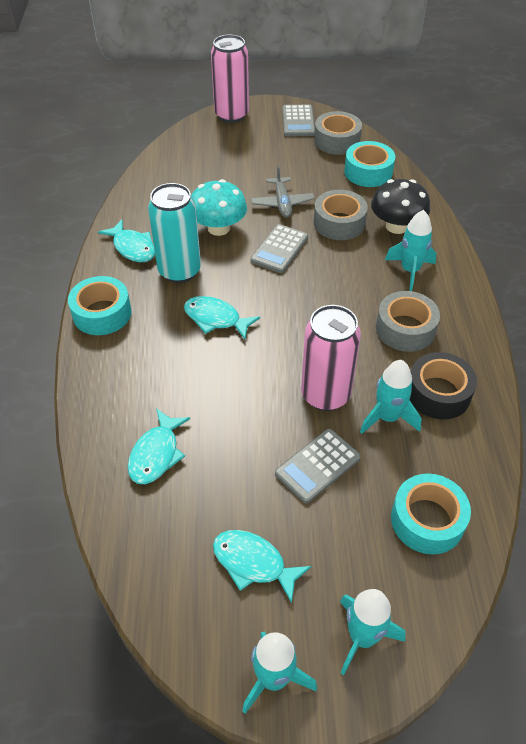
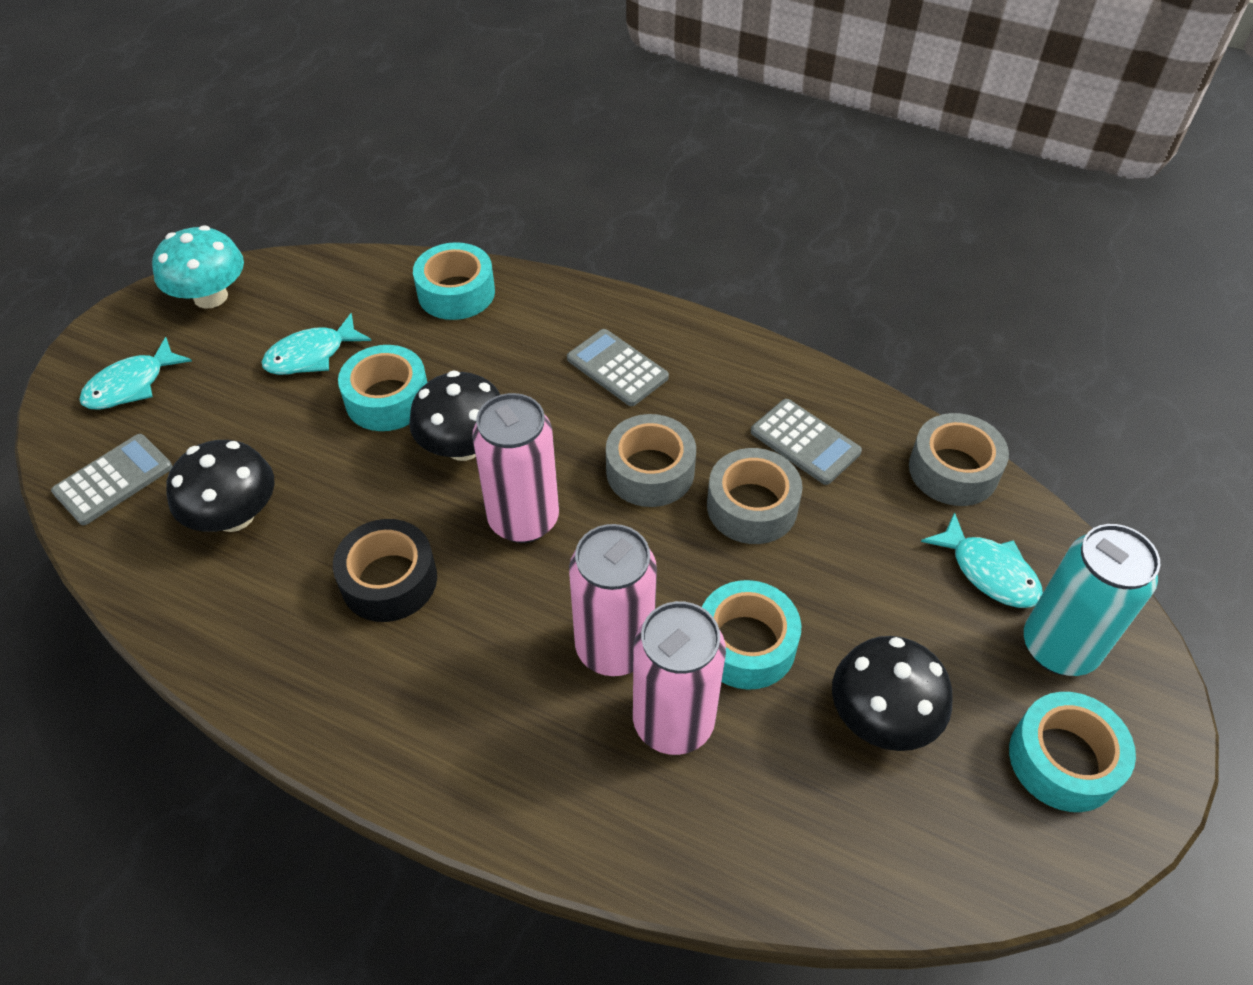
black mushroom: 1 -> 3
grey plane: 1 -> 0
pink can: 2 -> 3
turquoise fish: 4 -> 3
turquoise rocket: 4 -> 0
turquoise tape: 3 -> 4

